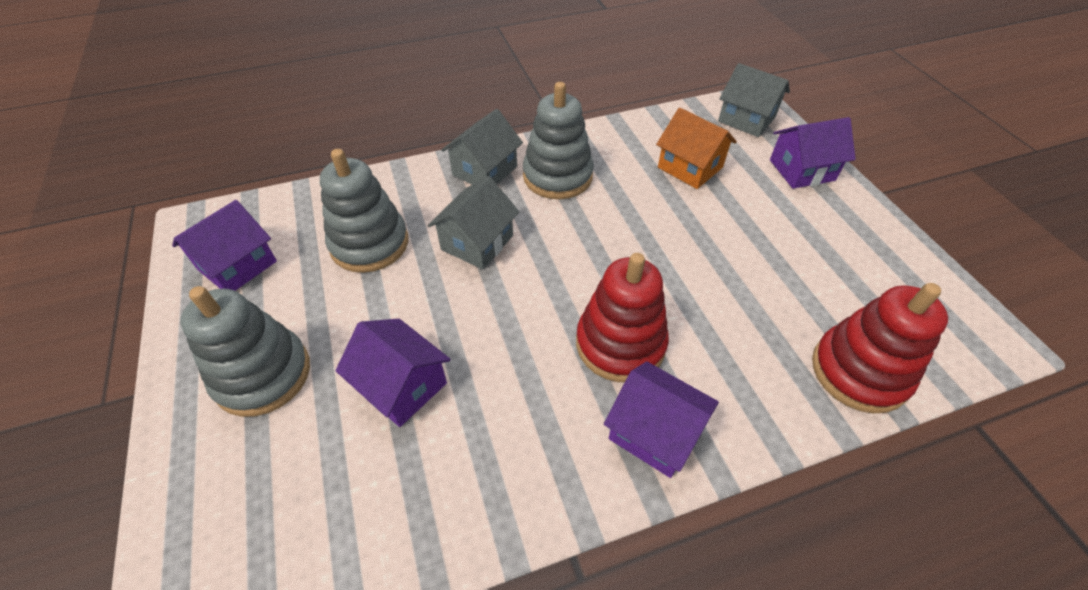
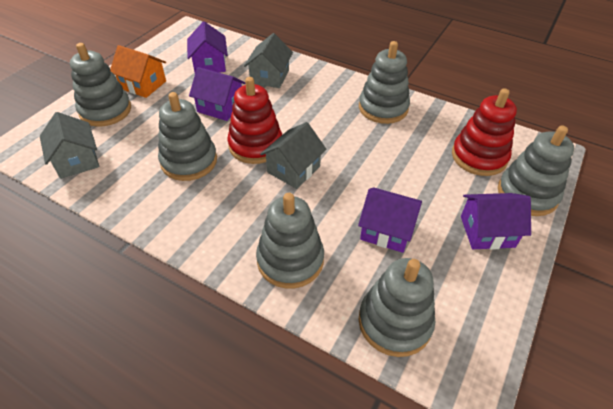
grey stacking toy: 3 -> 6

